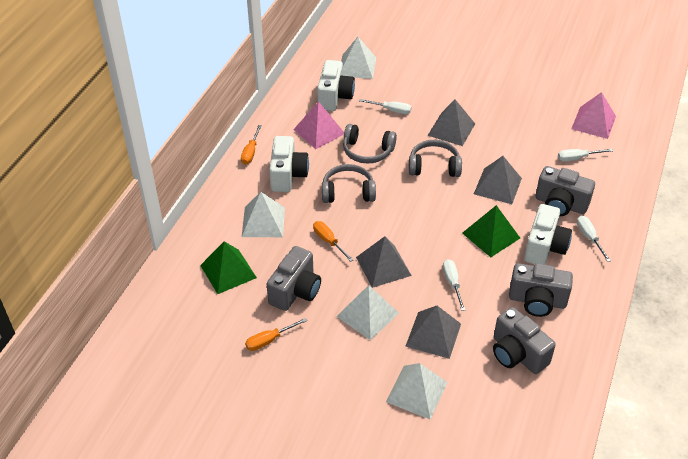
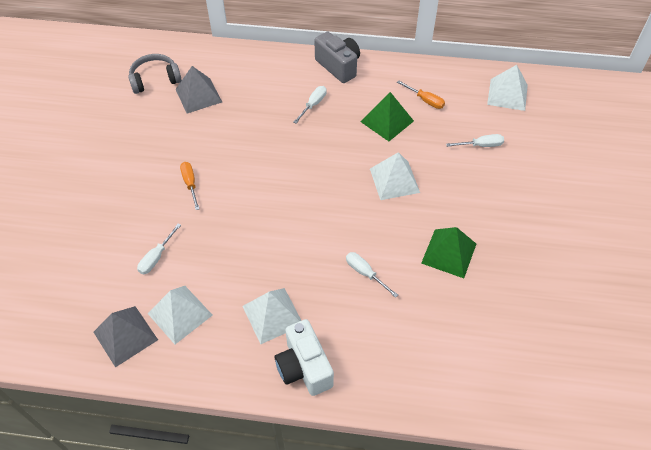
grey camera: 4 -> 1
grey headphones: 3 -> 1
grey pyramid: 4 -> 2
orange screwdriver: 3 -> 2
pink pyramid: 2 -> 0
white camera: 3 -> 1

